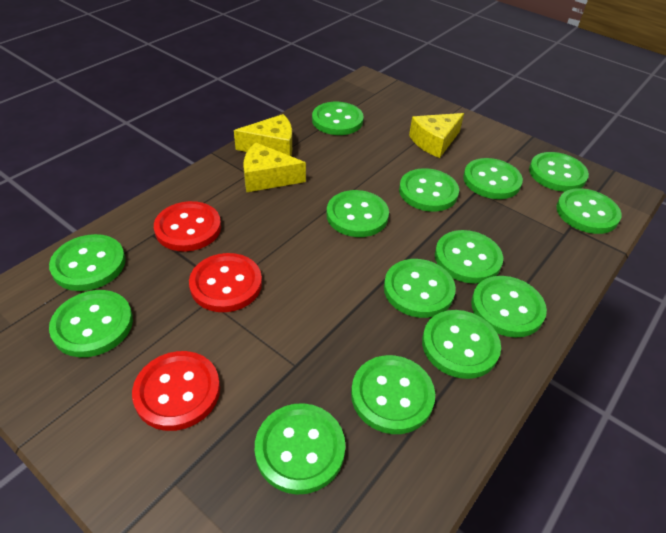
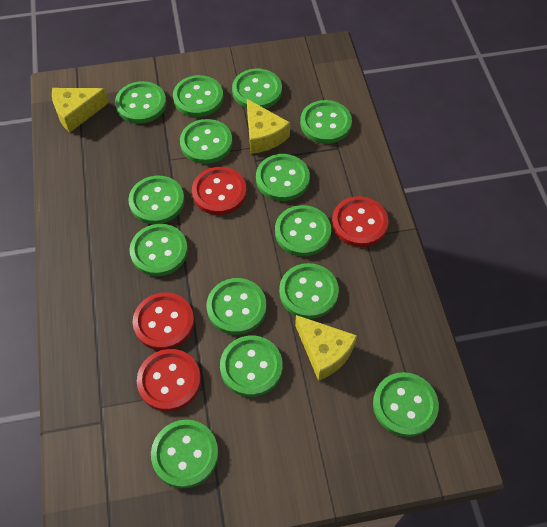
red button: 3 -> 4

